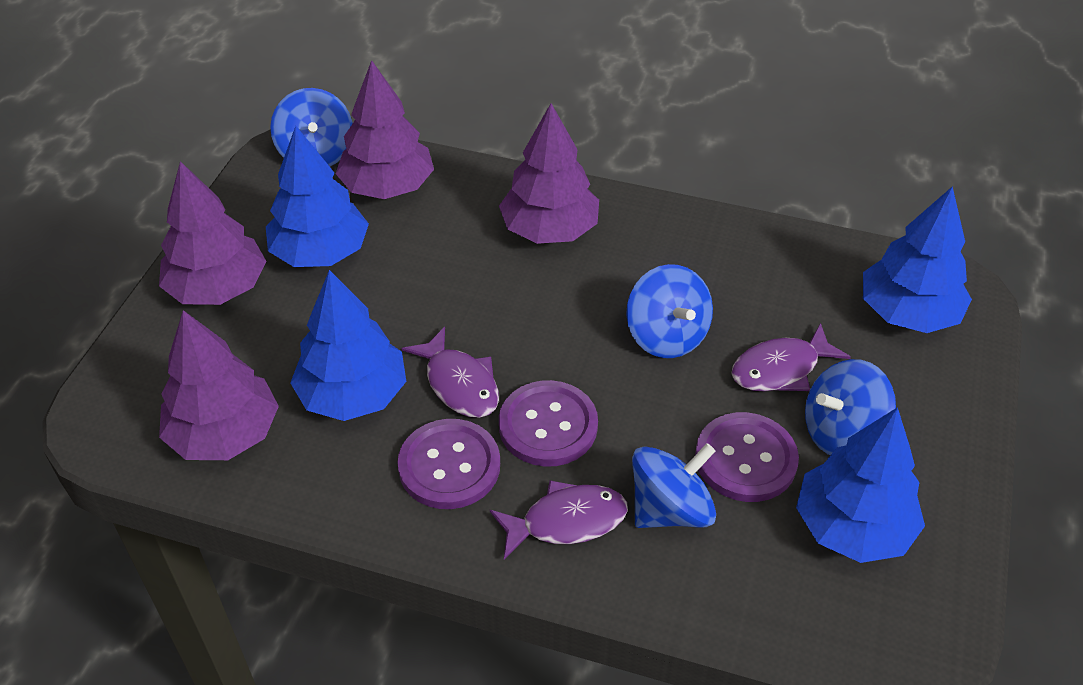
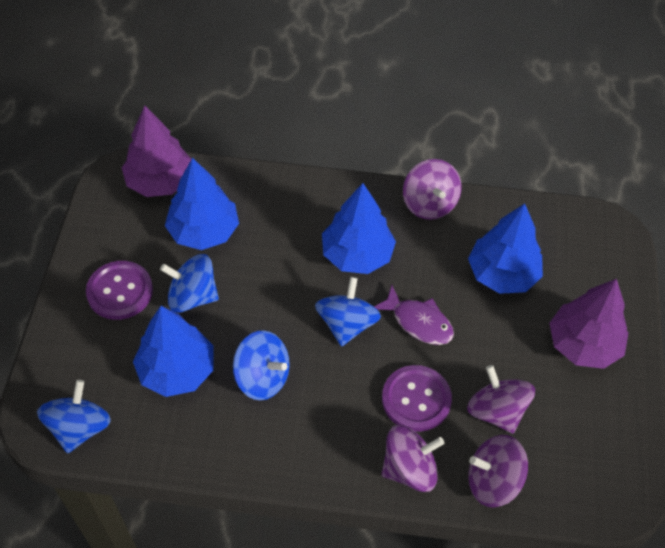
purple button: 3 -> 2
purple fish: 3 -> 1
purple spinning top: 0 -> 4
purple tree: 4 -> 2

